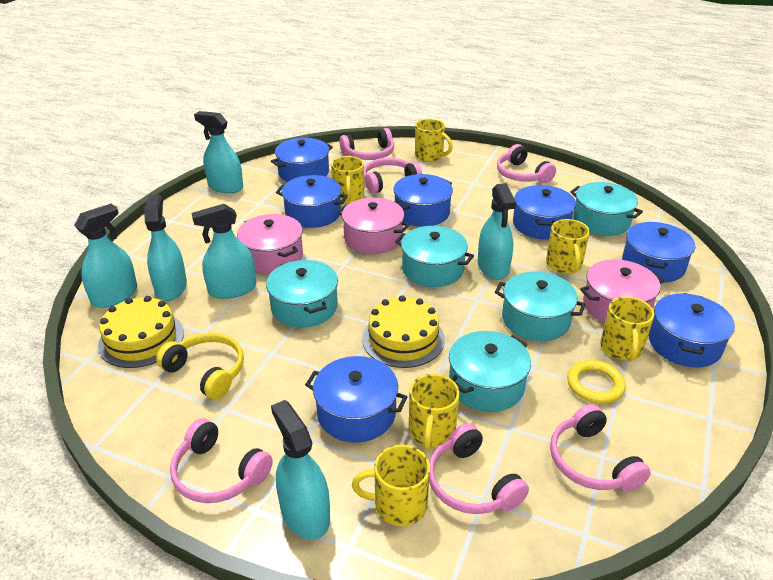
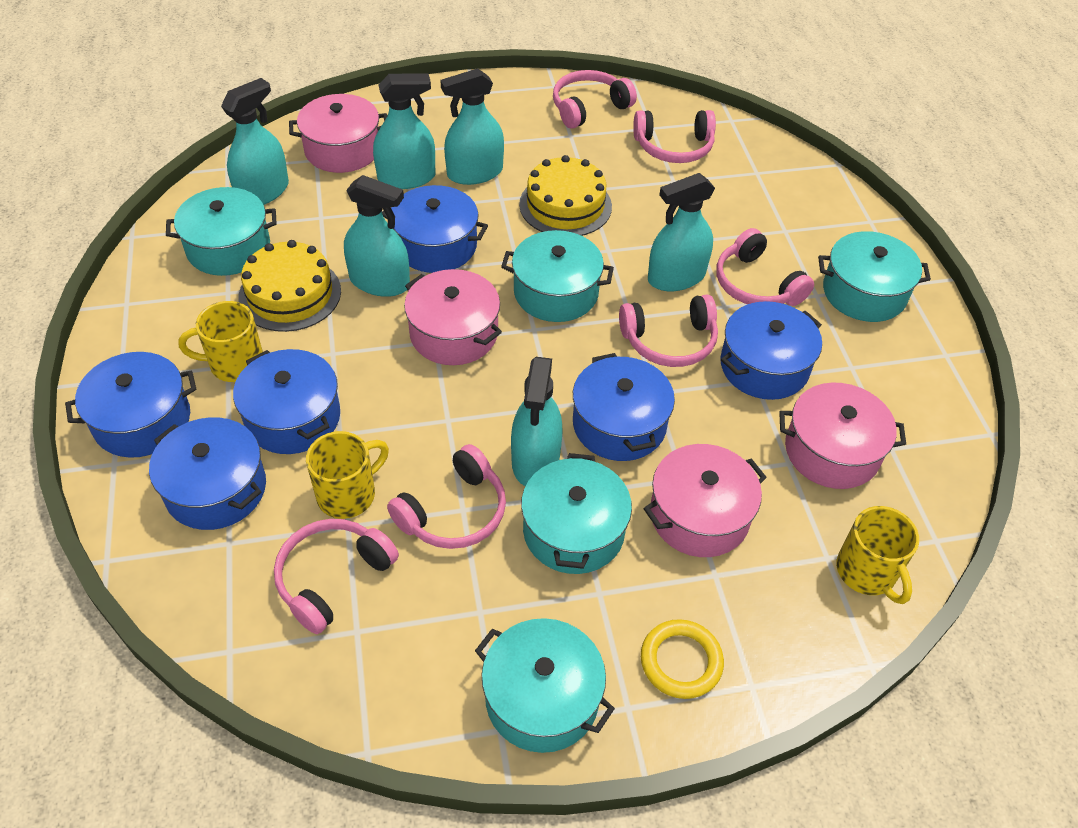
blue pot: 7 -> 6
pink pot: 3 -> 4
yellow headphones: 1 -> 0
yellow mug: 6 -> 3

